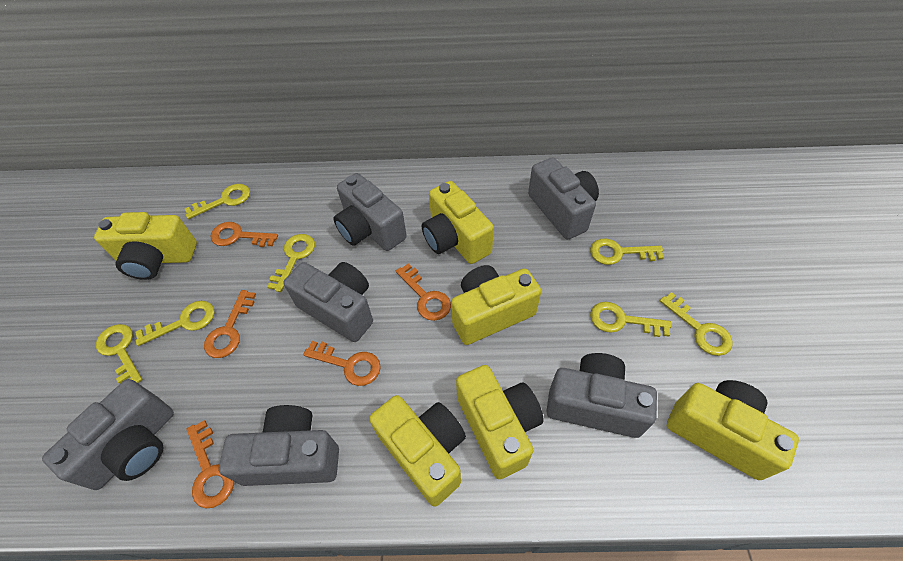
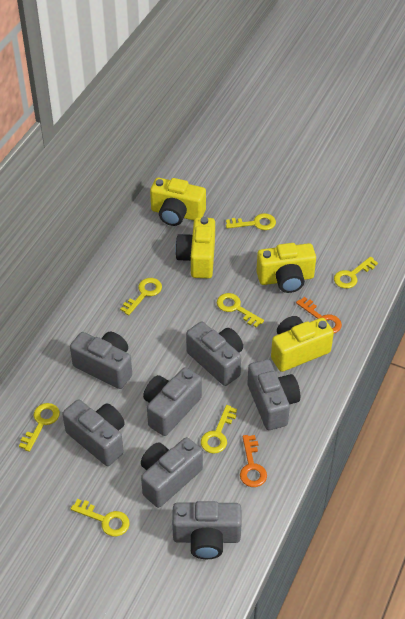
grey camera: 6 -> 7
orange key: 5 -> 2
yellow camera: 6 -> 4

